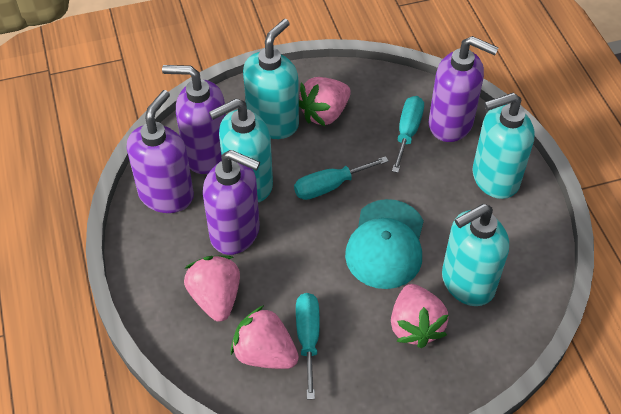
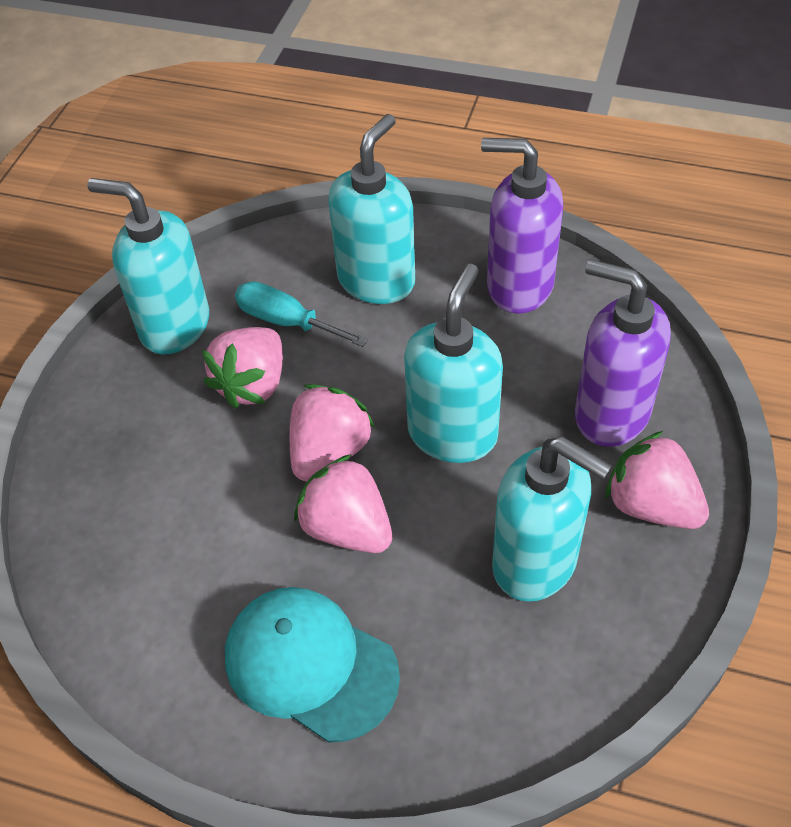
purple soap dispenser: 4 -> 2
turquoise screwdriver: 3 -> 1

